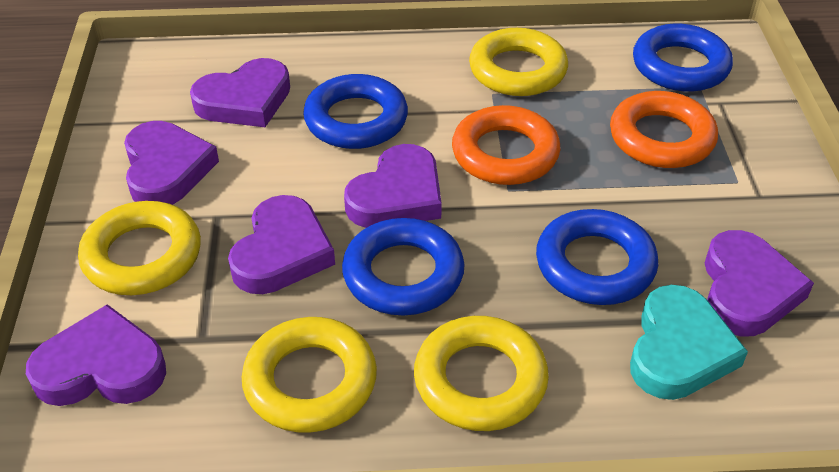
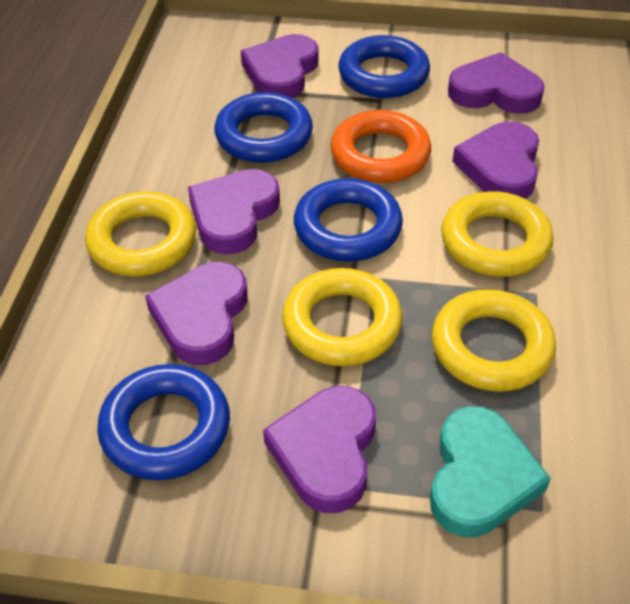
orange ring: 2 -> 1

